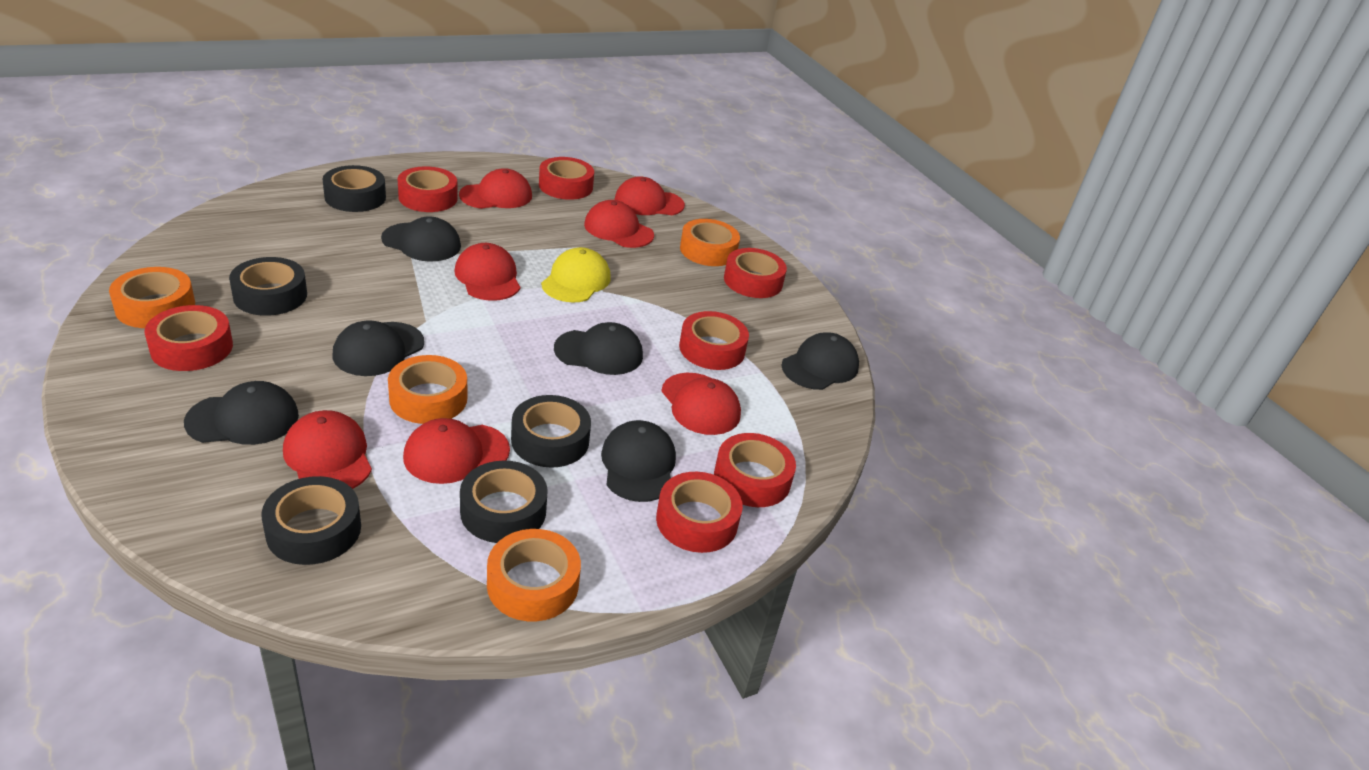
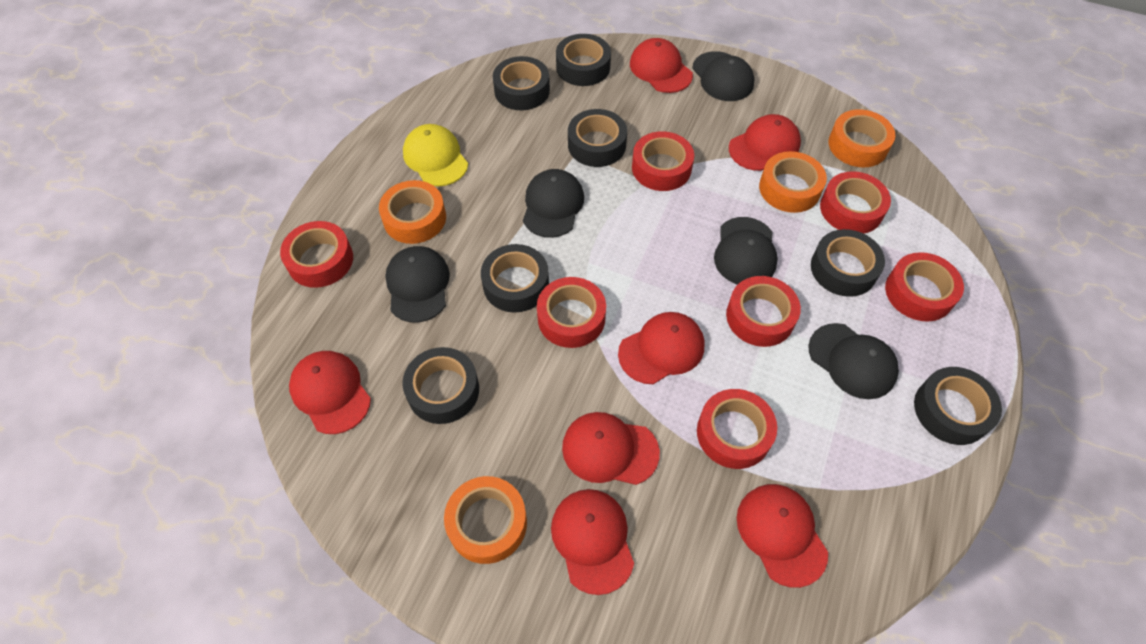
black cap: 6 -> 5
black tape: 5 -> 7

